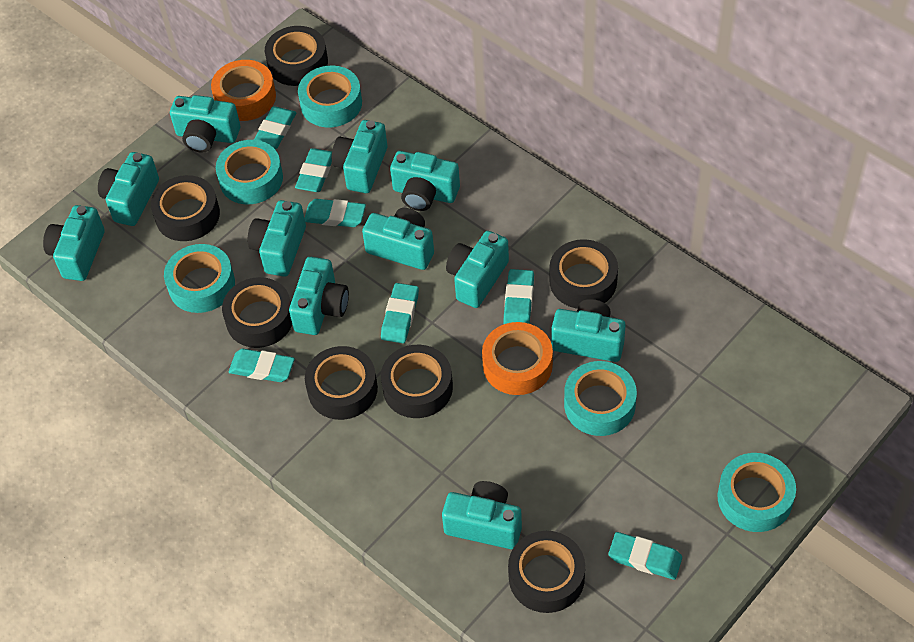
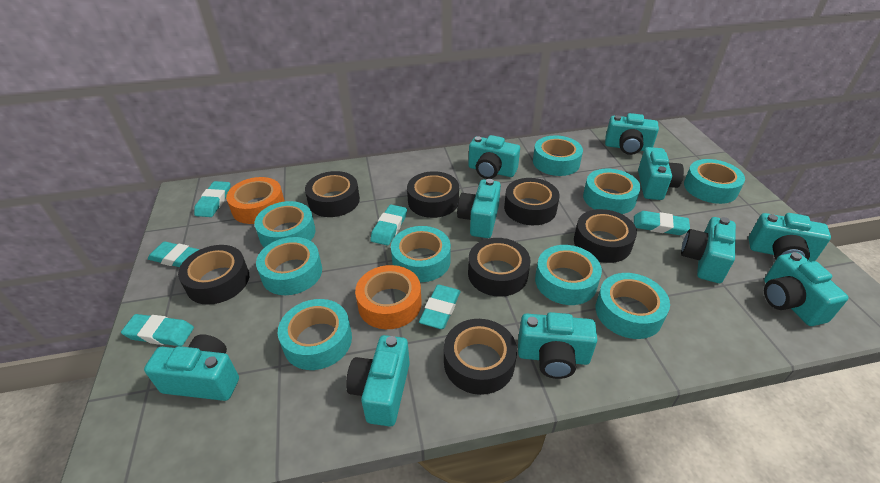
turquoise camera: 11 -> 10
turquoise eraser: 7 -> 6
turquoise tape: 5 -> 9

